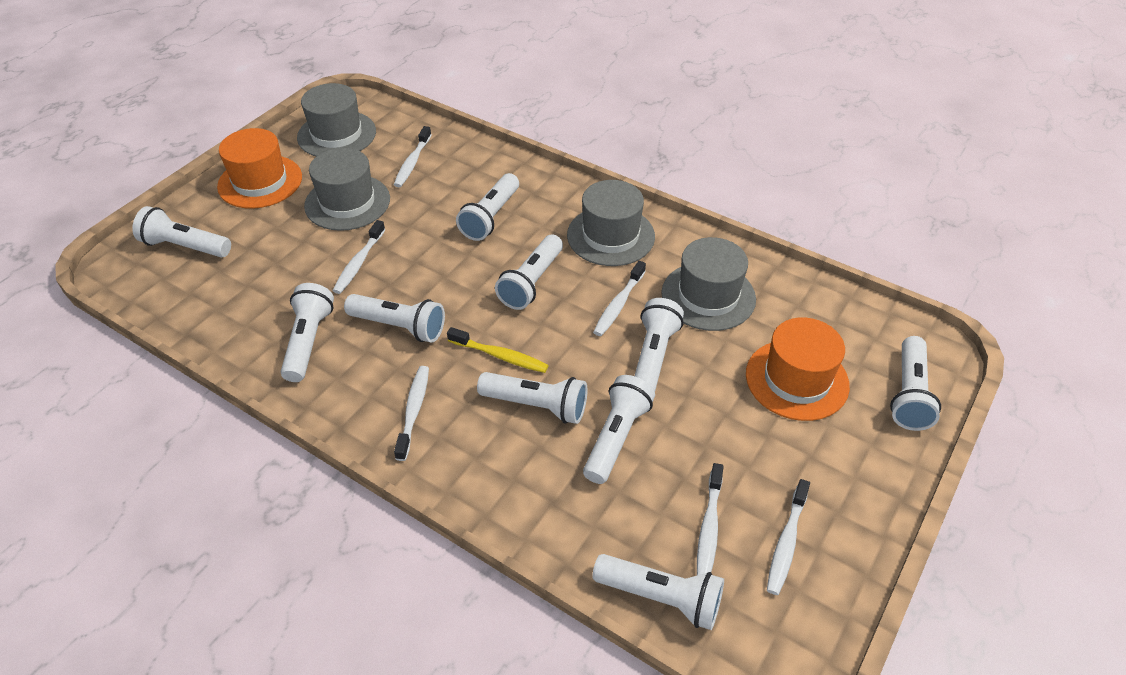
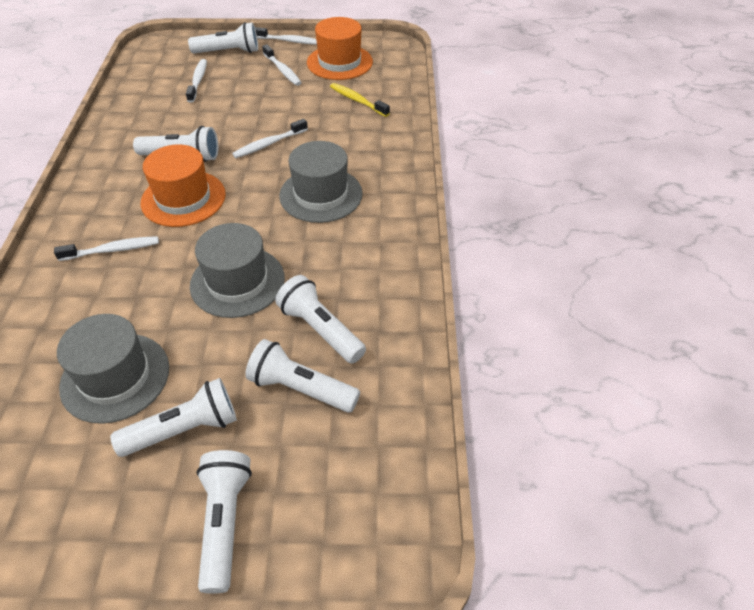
grey hat: 4 -> 3
white flashlight: 10 -> 6
white toothbrush: 6 -> 5

